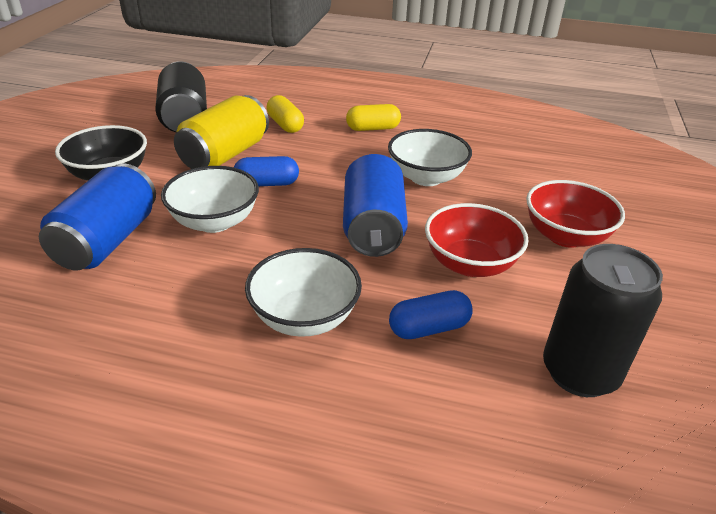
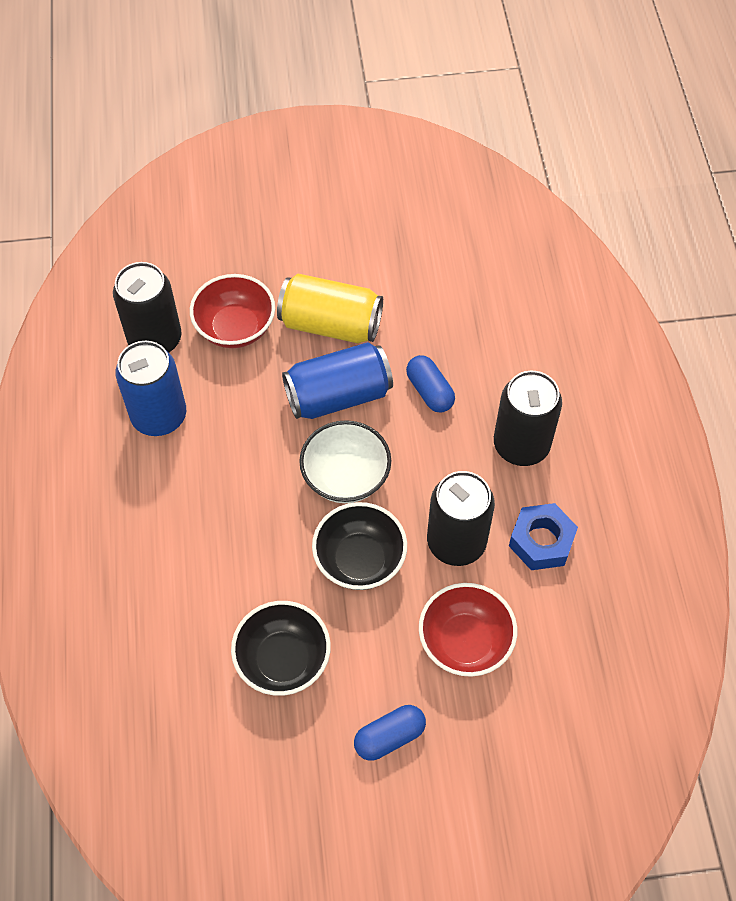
black bowl: 1 -> 2
black can: 2 -> 3
blue nut: 0 -> 1
white bowl: 3 -> 1
yellow capsule: 2 -> 0

